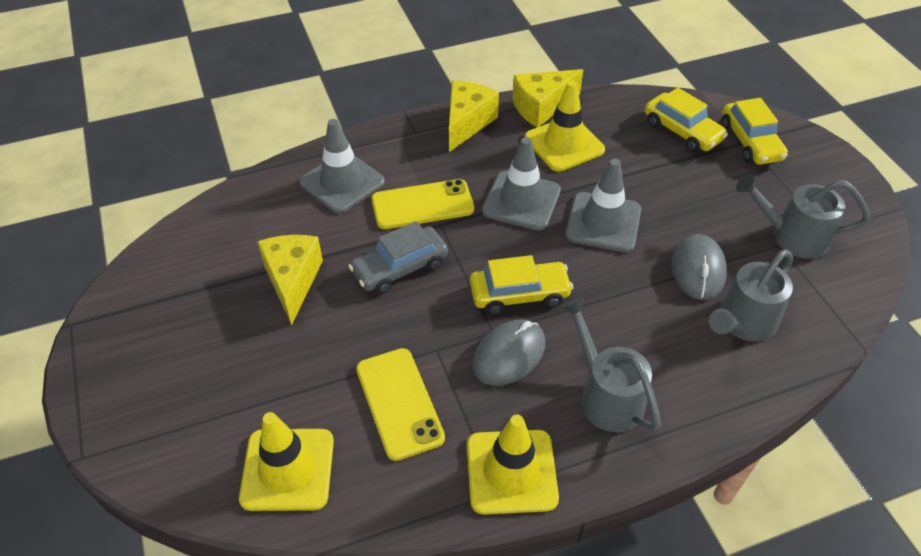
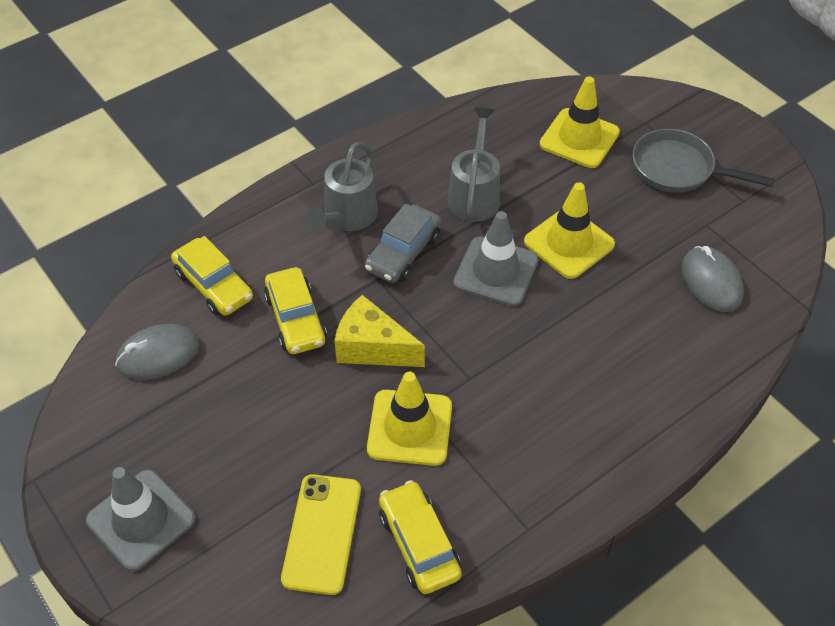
grey pan: 0 -> 1
grey traffic cone: 3 -> 2
grey watering can: 3 -> 2
yellow cheese: 3 -> 1
yellow phone: 2 -> 1

